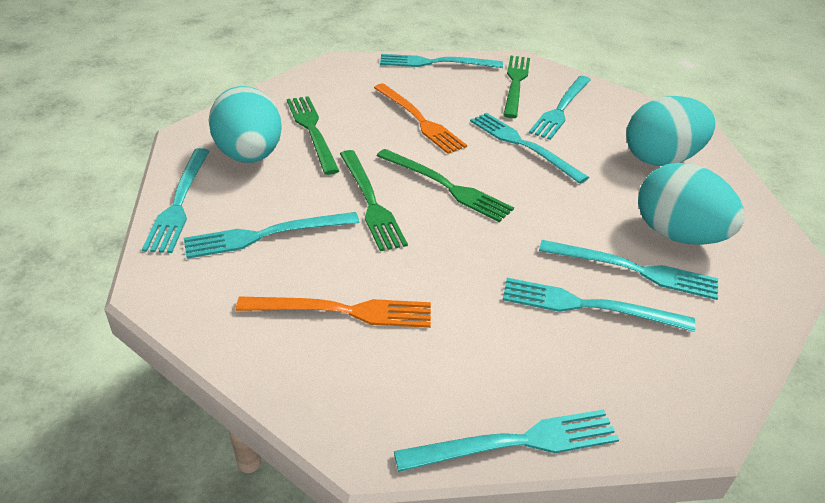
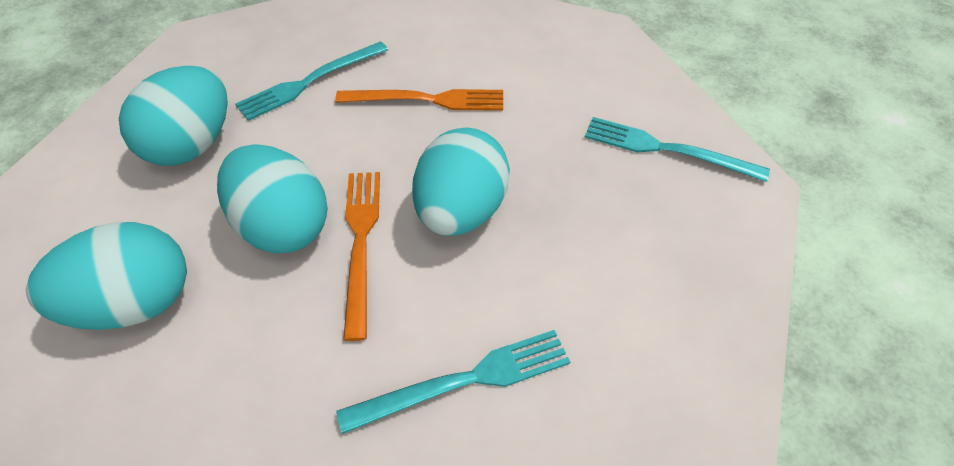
green fork: 4 -> 0
turquoise egg: 3 -> 4
turquoise fork: 8 -> 3

